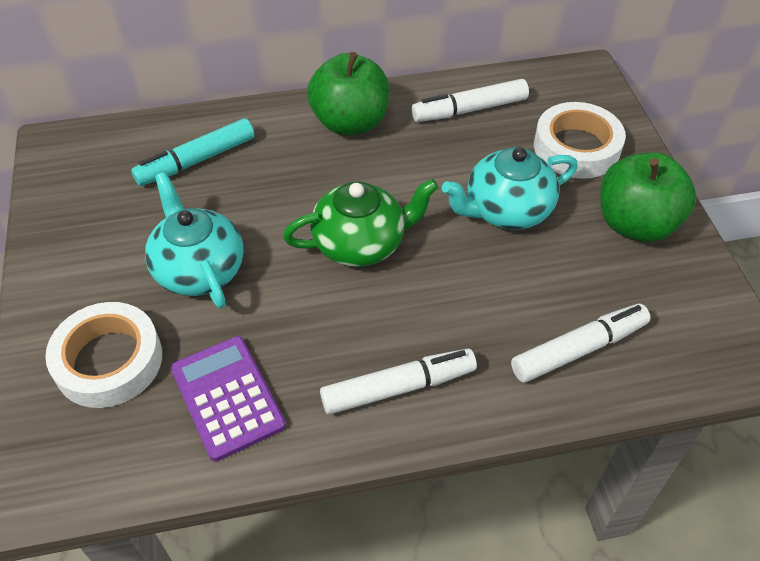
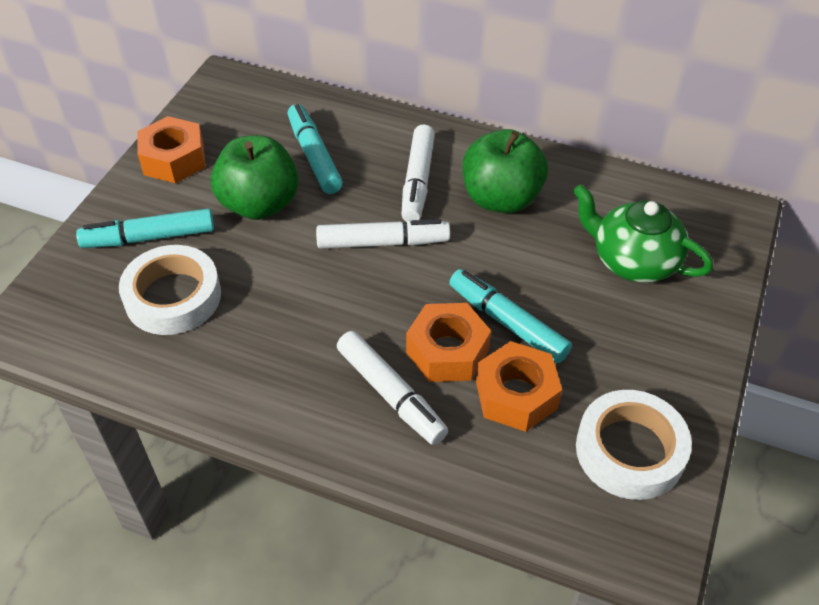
orange nut: 0 -> 3
purple calculator: 1 -> 0
turquoise marker: 1 -> 3
turquoise teapot: 2 -> 0

